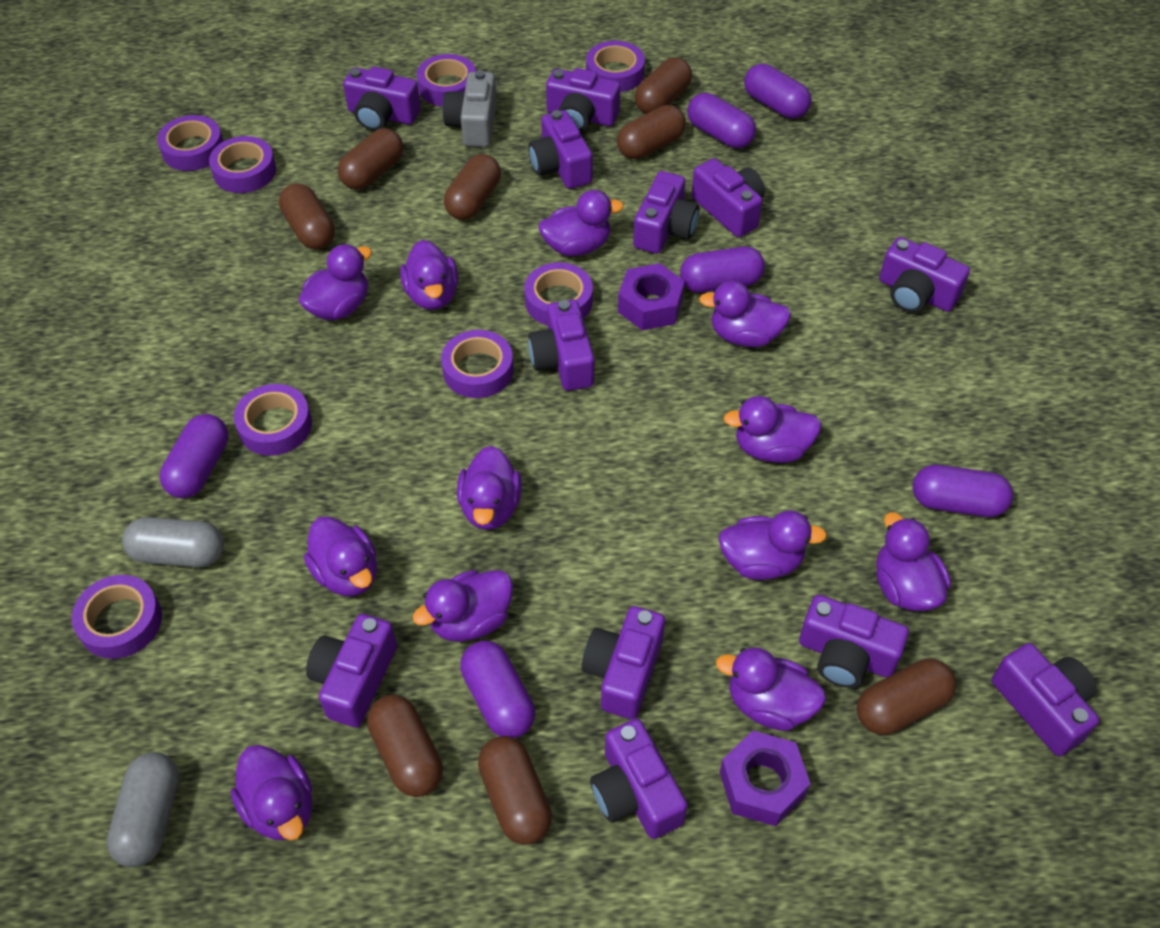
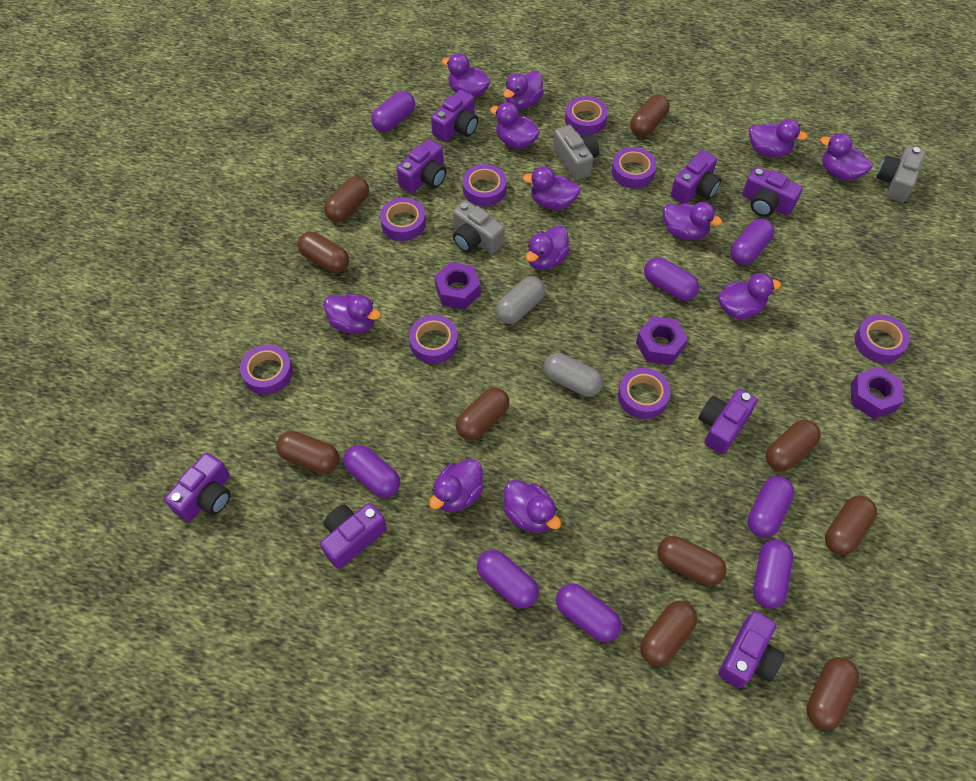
brown capsule: 8 -> 10
grey camera: 1 -> 3
purple camera: 12 -> 8
purple capsule: 6 -> 8
purple nut: 2 -> 3

